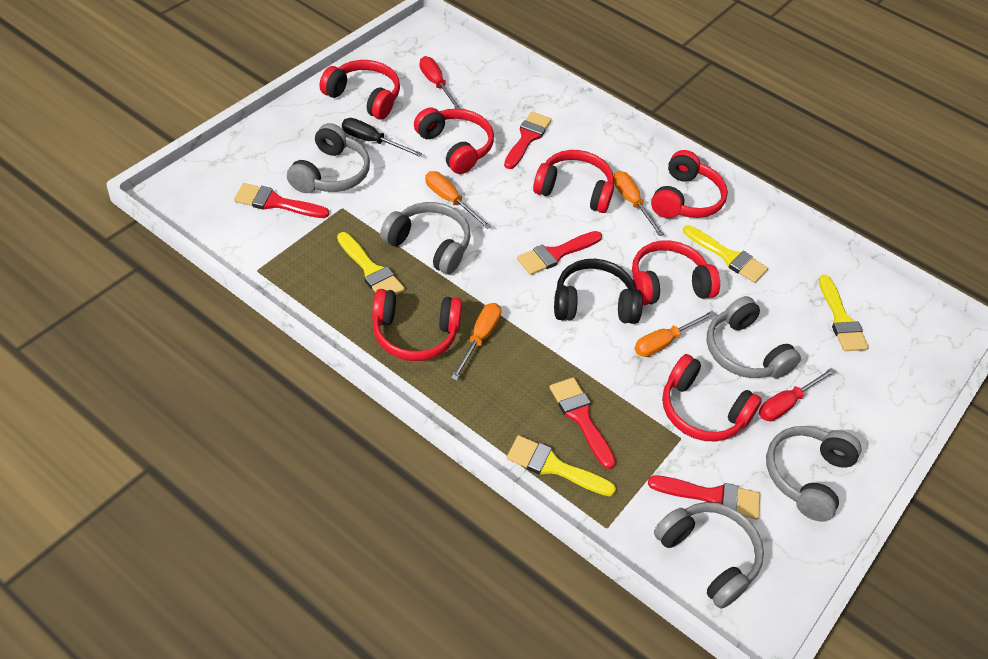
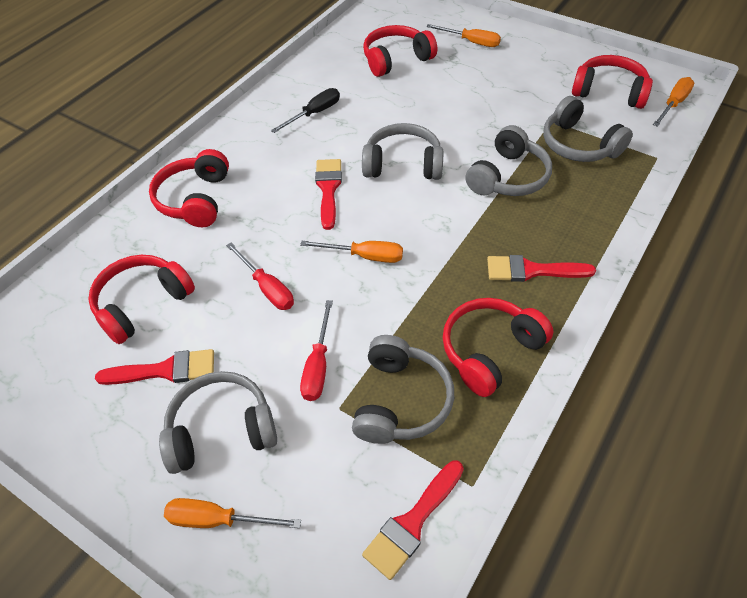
black headphones: 1 -> 0
red brush: 5 -> 4
red headphones: 7 -> 5
yellow brush: 4 -> 0

